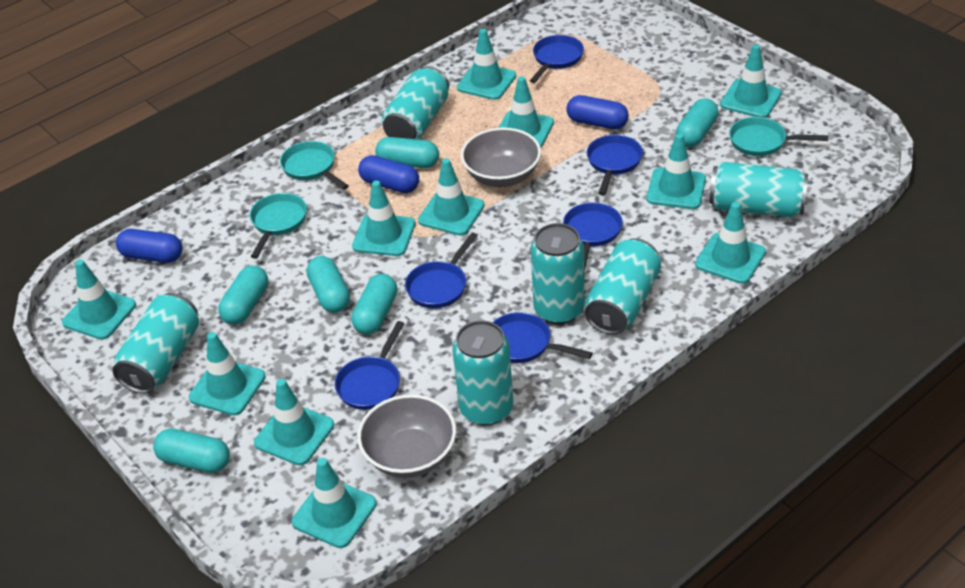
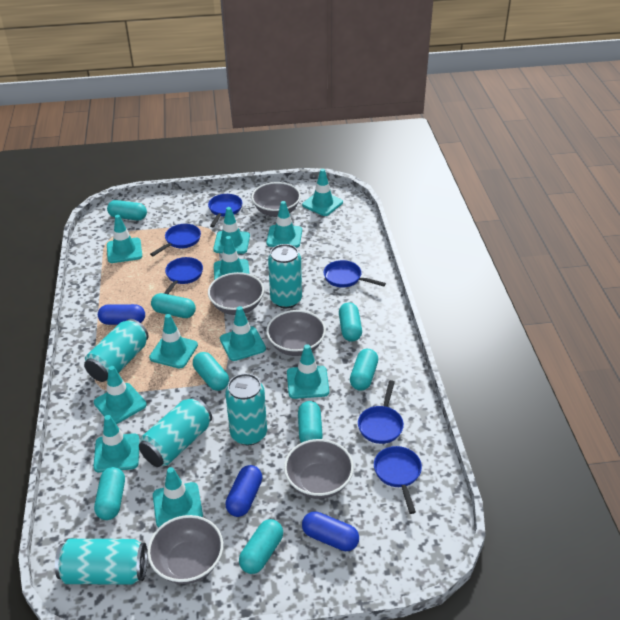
grey bowl: 2 -> 5
turquoise can: 6 -> 5
turquoise capsule: 6 -> 8
turquoise pan: 3 -> 0

